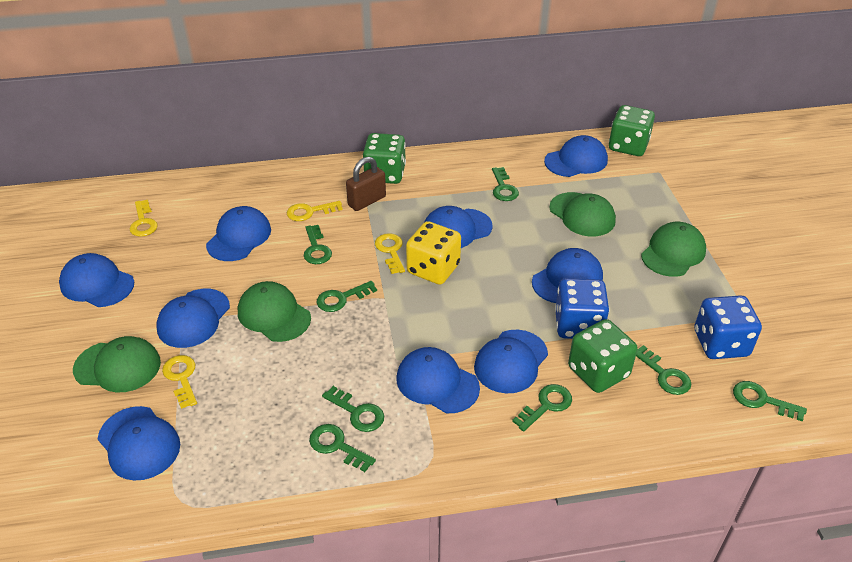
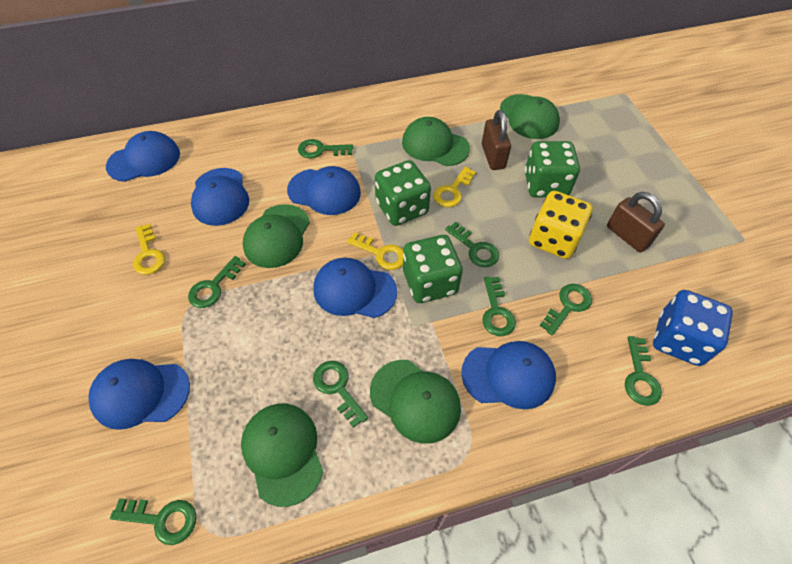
blue cap: 9 -> 6
blue dice: 2 -> 1
brown padlock: 1 -> 2
green cap: 4 -> 5
yellow key: 4 -> 3

